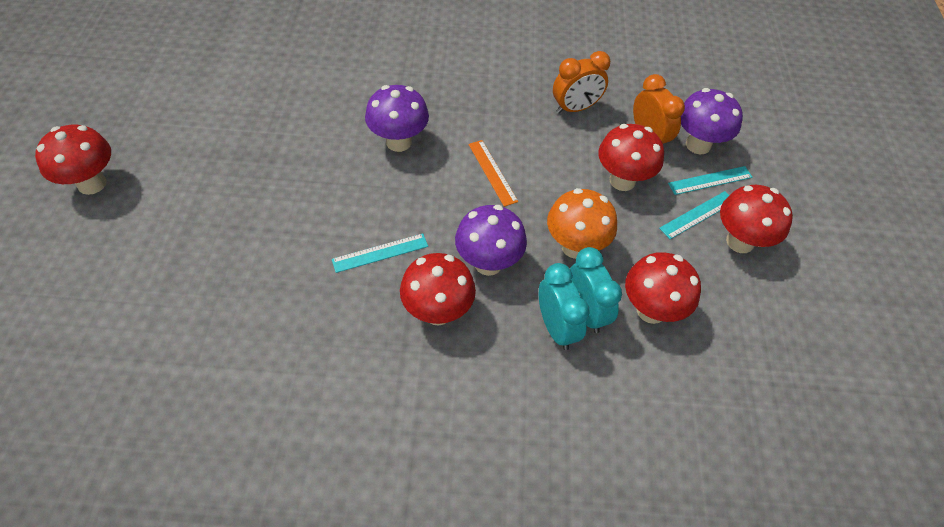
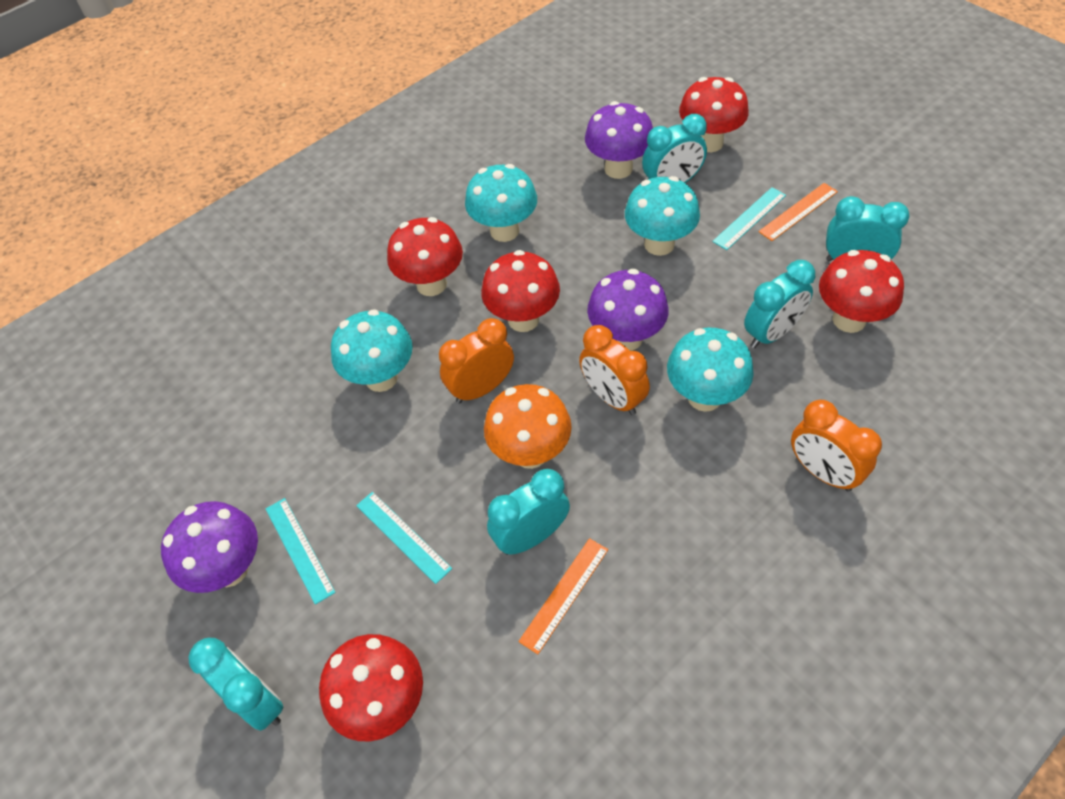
orange clock: 2 -> 3
orange ruler: 1 -> 2
turquoise clock: 2 -> 5
turquoise mushroom: 0 -> 4

